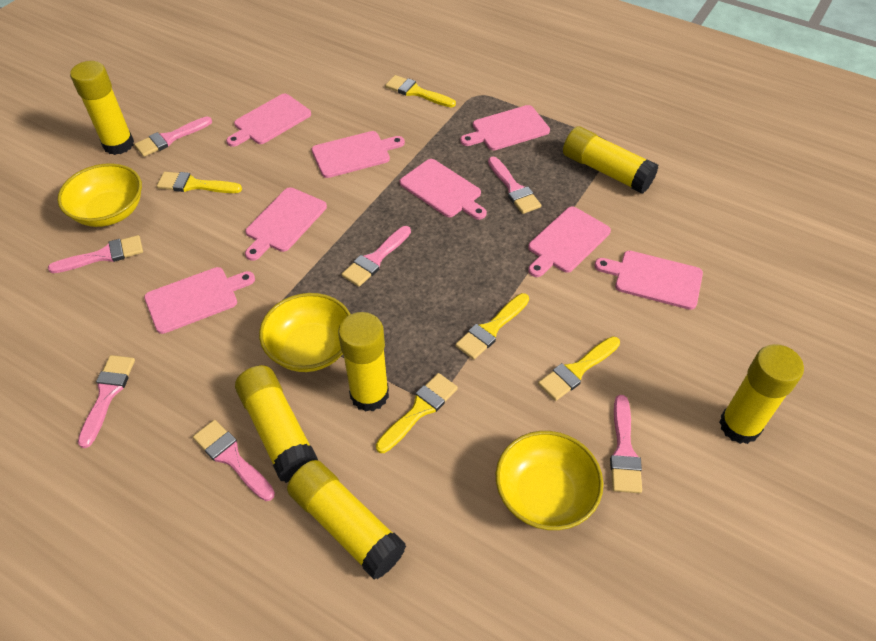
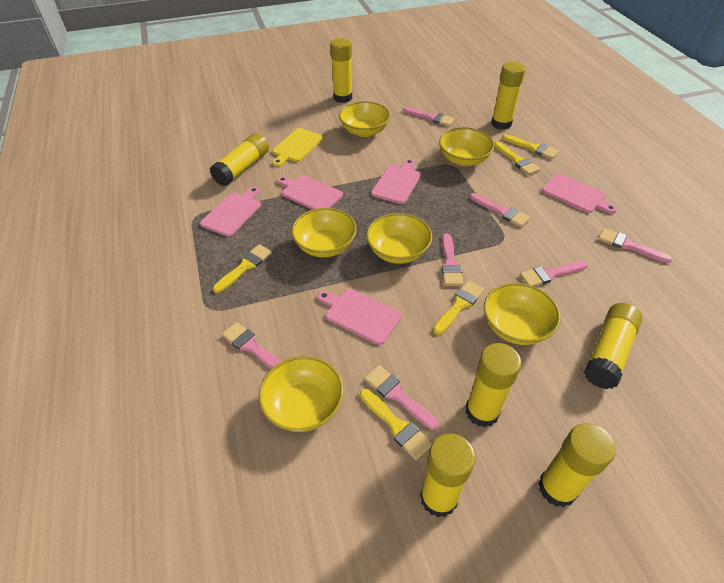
pink cutting board: 8 -> 5
yellow bowl: 3 -> 6
yellow cutting board: 0 -> 1
yellow glue stick: 6 -> 7

